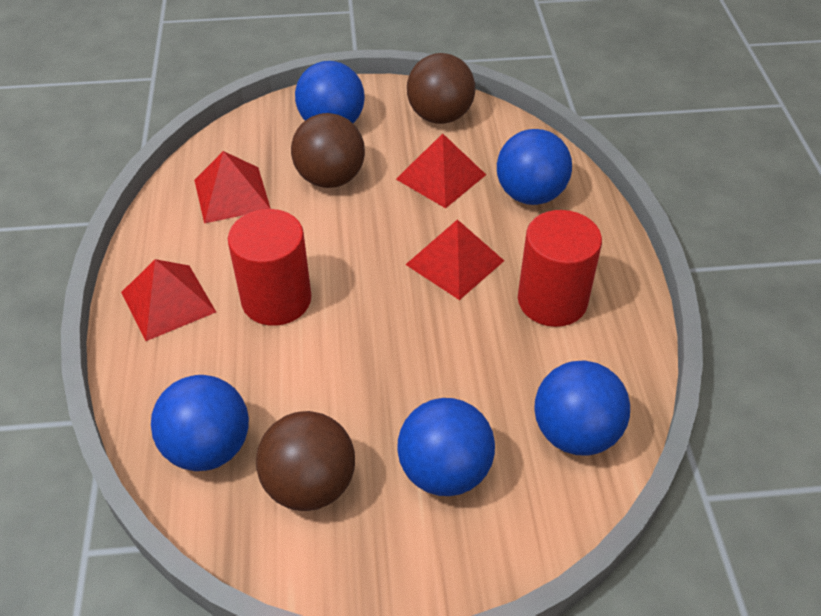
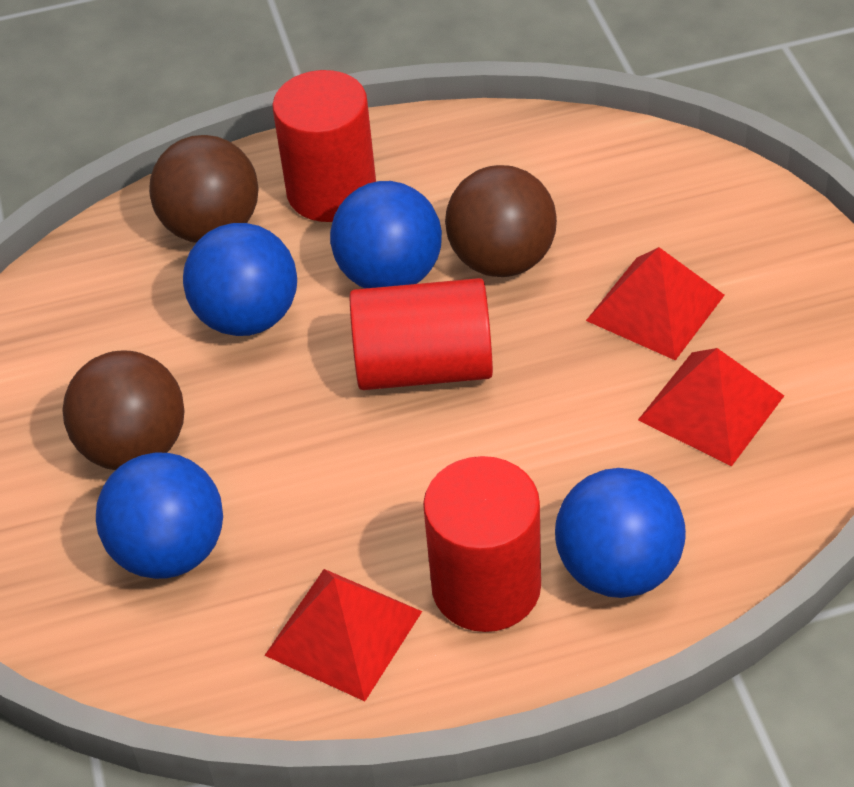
blue ball: 5 -> 4
red cylinder: 2 -> 3
red pyramid: 4 -> 3

